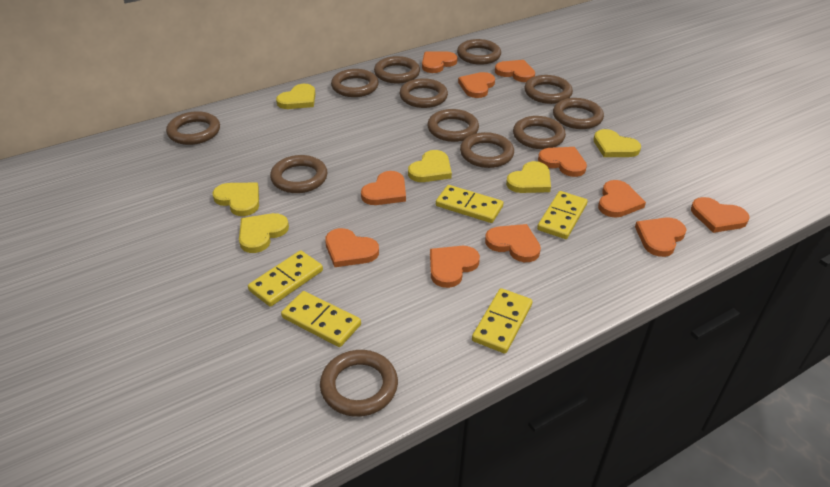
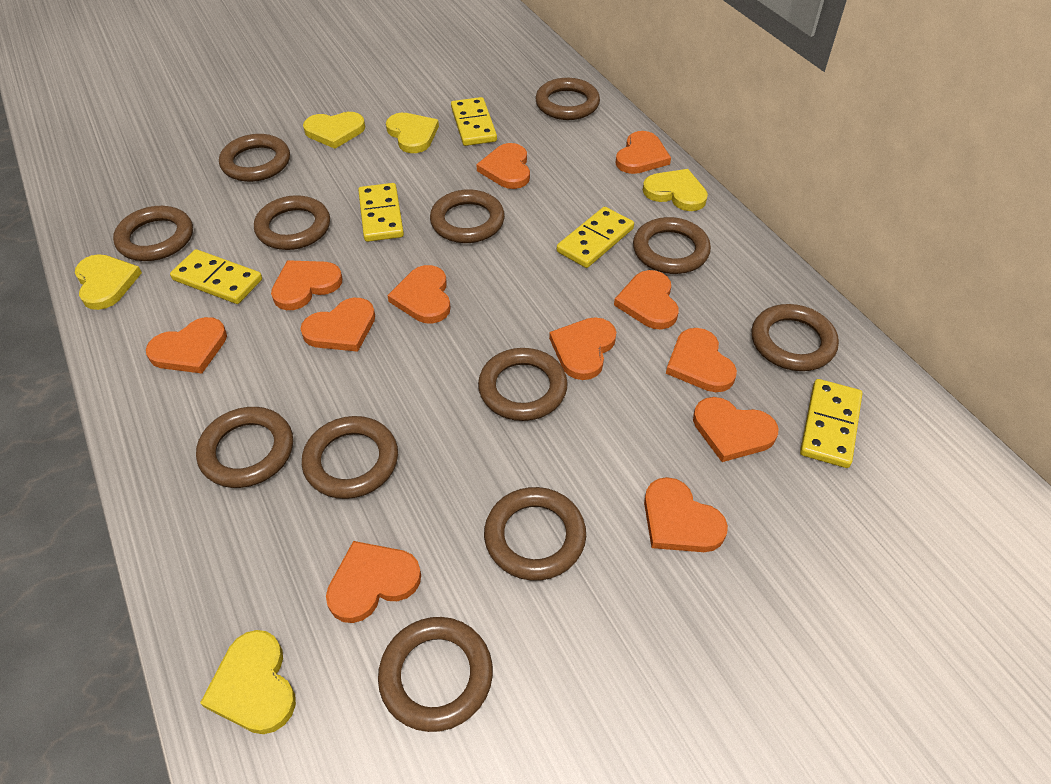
orange heart: 11 -> 12
yellow heart: 6 -> 5

